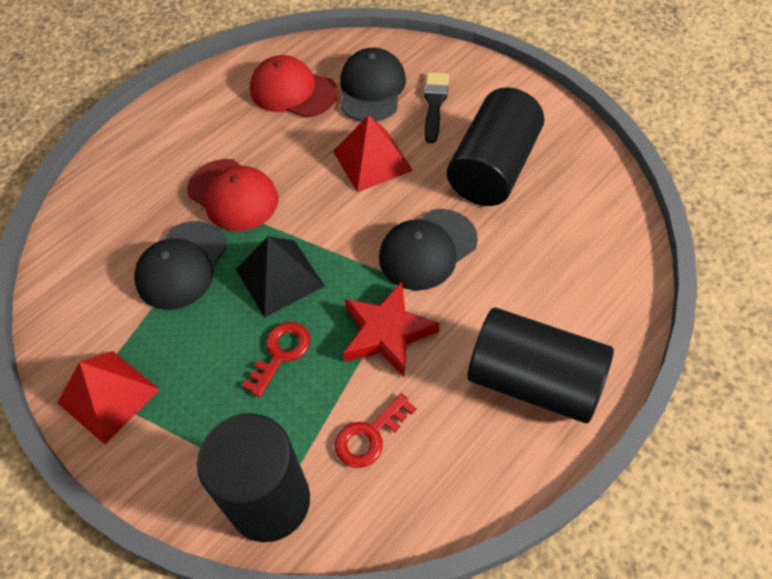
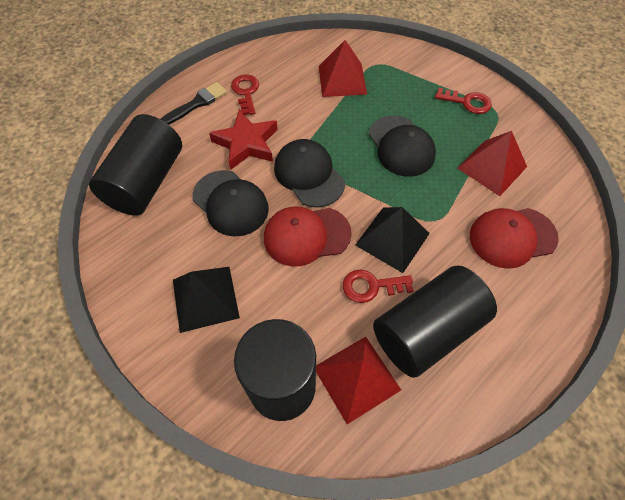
black pyramid: 1 -> 2
red key: 2 -> 3
red pyramid: 2 -> 3

